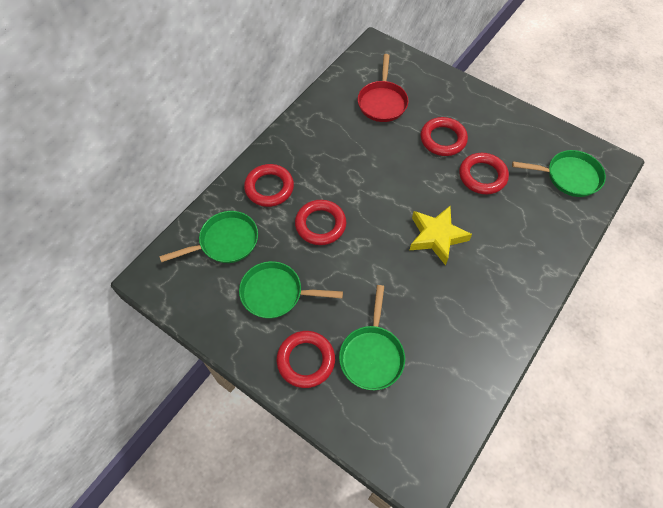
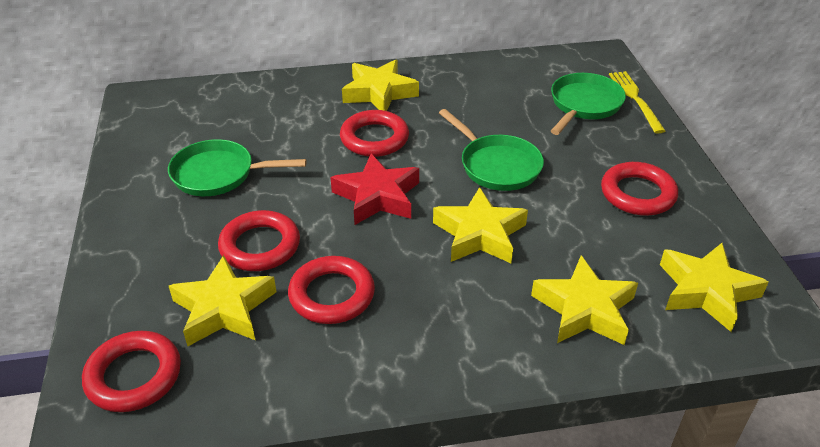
green pan: 4 -> 3
red pan: 1 -> 0
red star: 0 -> 1
yellow fork: 0 -> 1
yellow star: 1 -> 5

